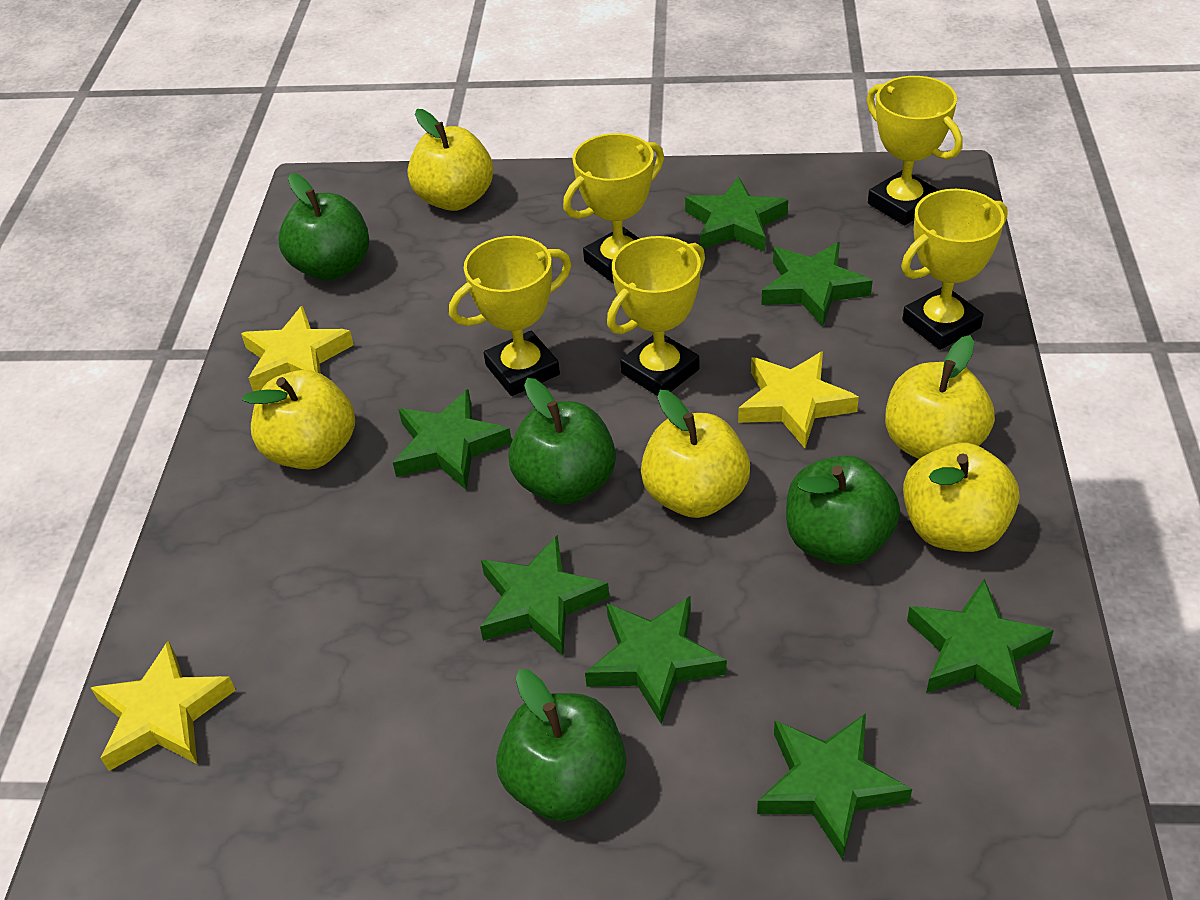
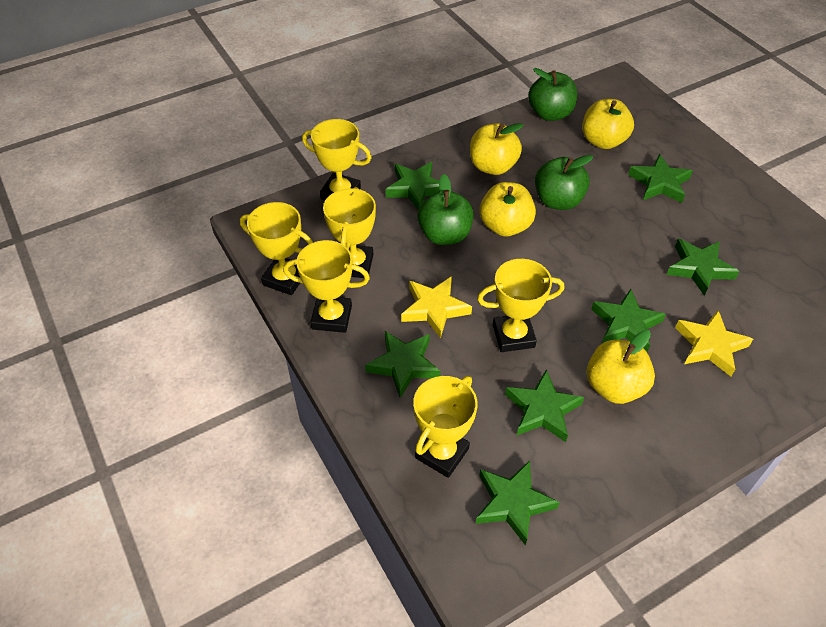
green apple: 4 -> 3
yellow apple: 5 -> 4
yellow star: 3 -> 2
yellow trophy: 5 -> 6

